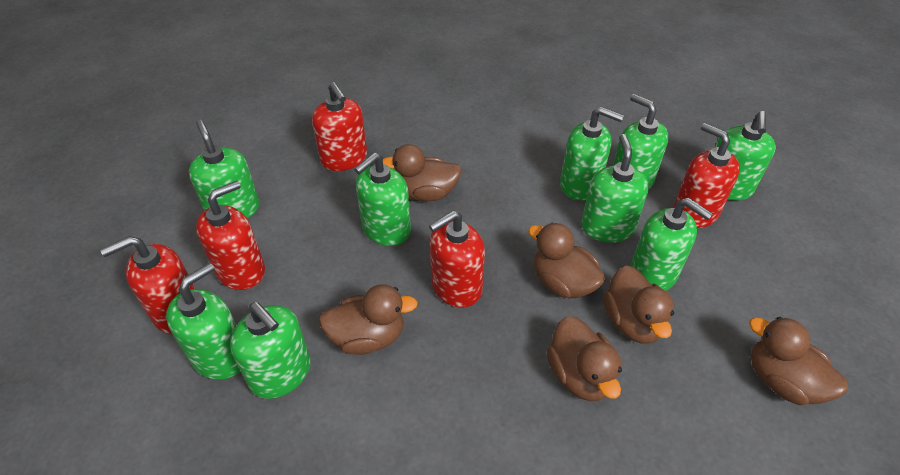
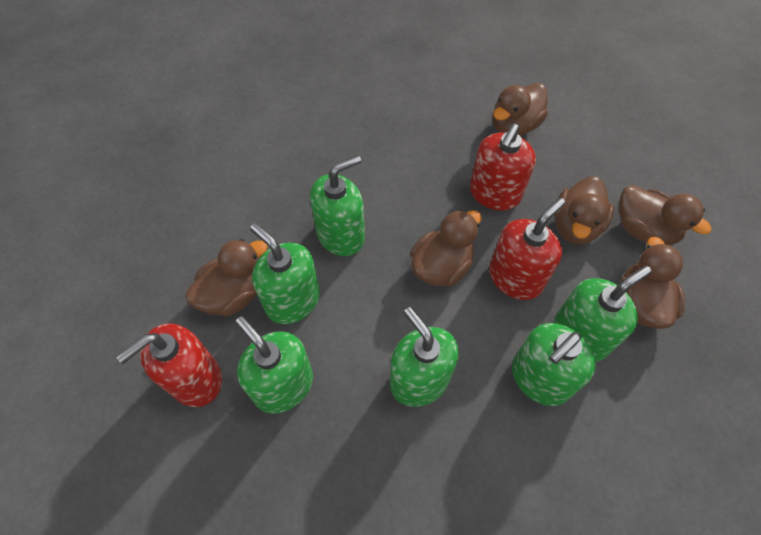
green soap dispenser: 9 -> 6
red soap dispenser: 5 -> 3

